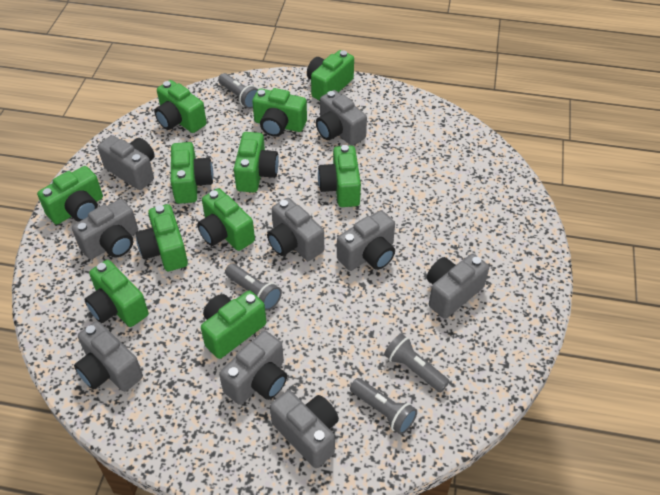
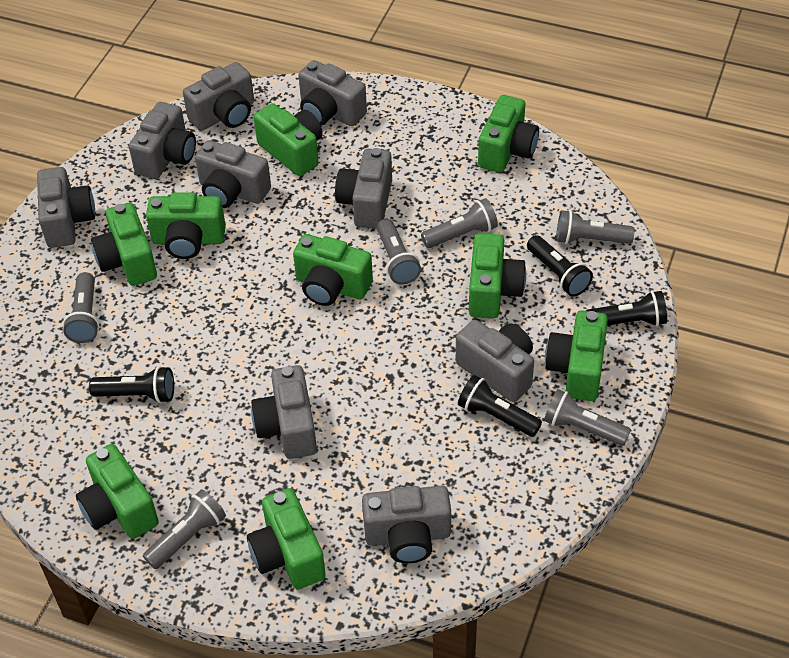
black flashlight: 0 -> 4
green camera: 11 -> 9
grey flashlight: 4 -> 6

